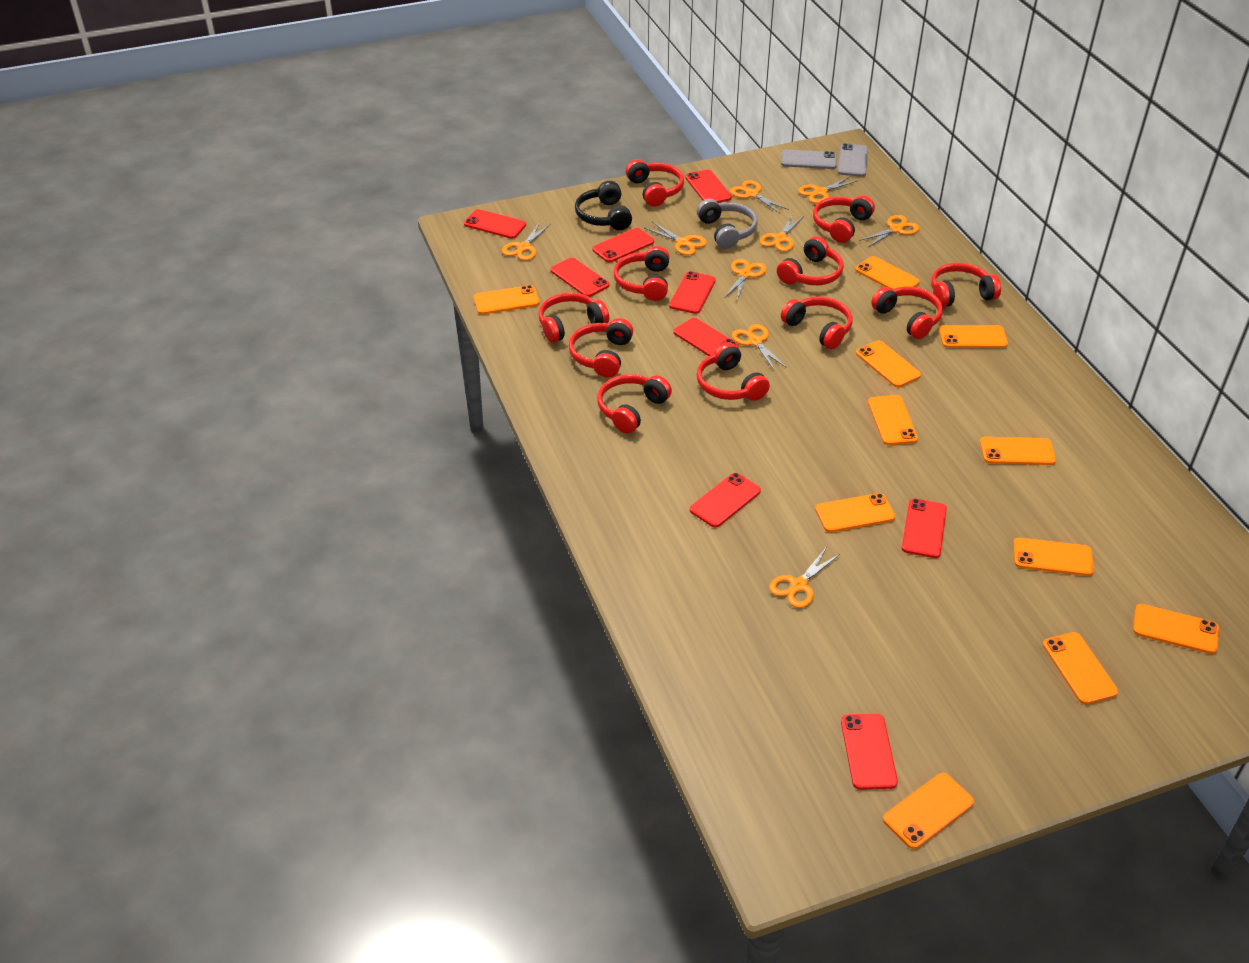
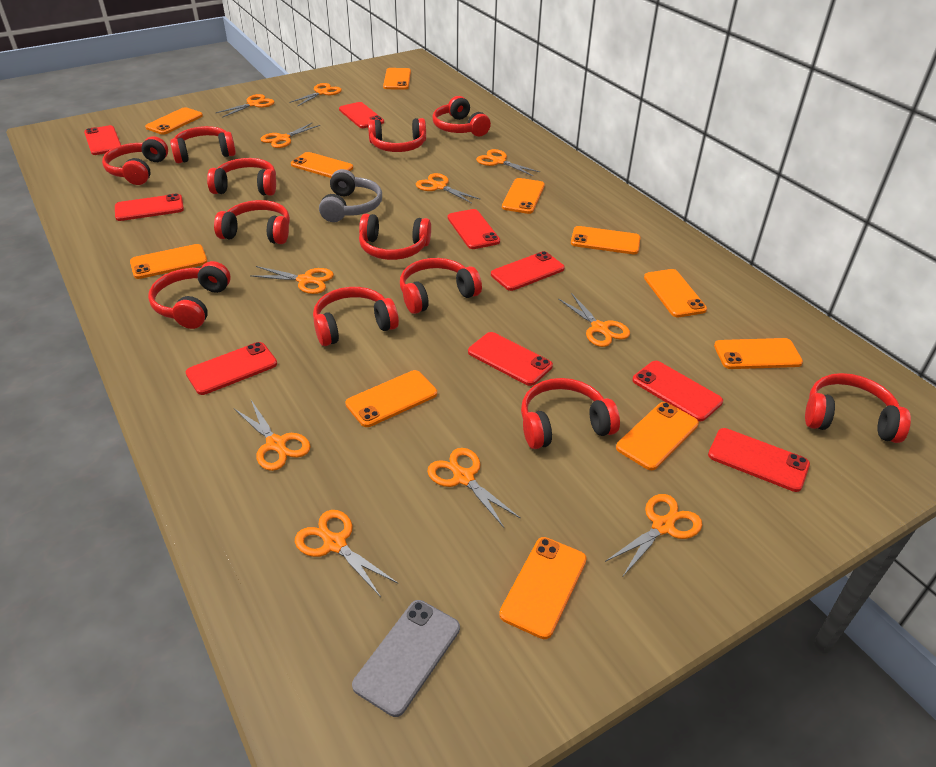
black headphones: 1 -> 0
grey phone: 2 -> 1
orange scissors: 9 -> 11
red headphones: 11 -> 12

